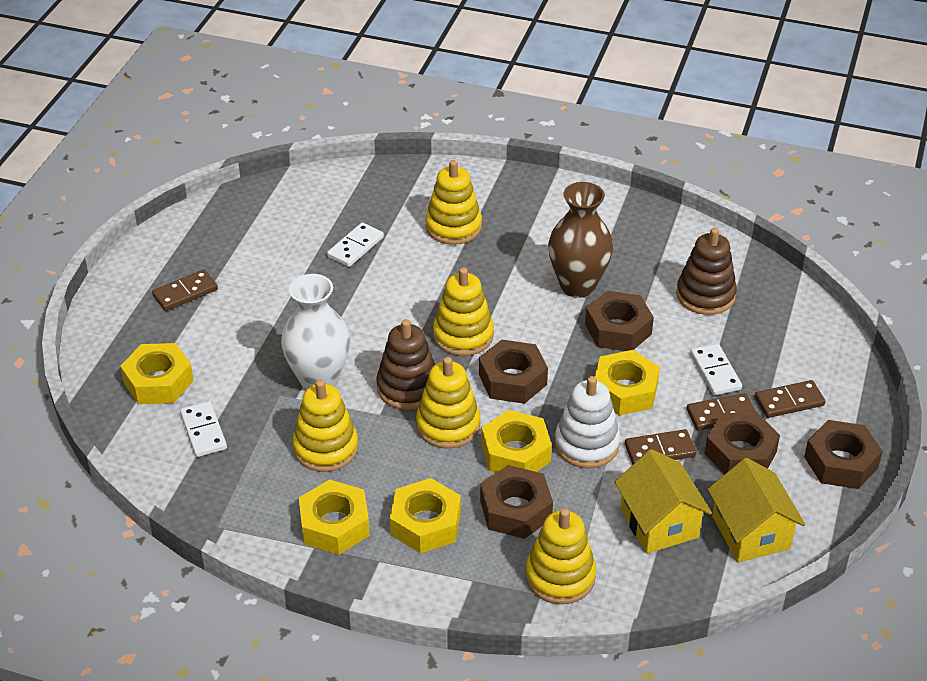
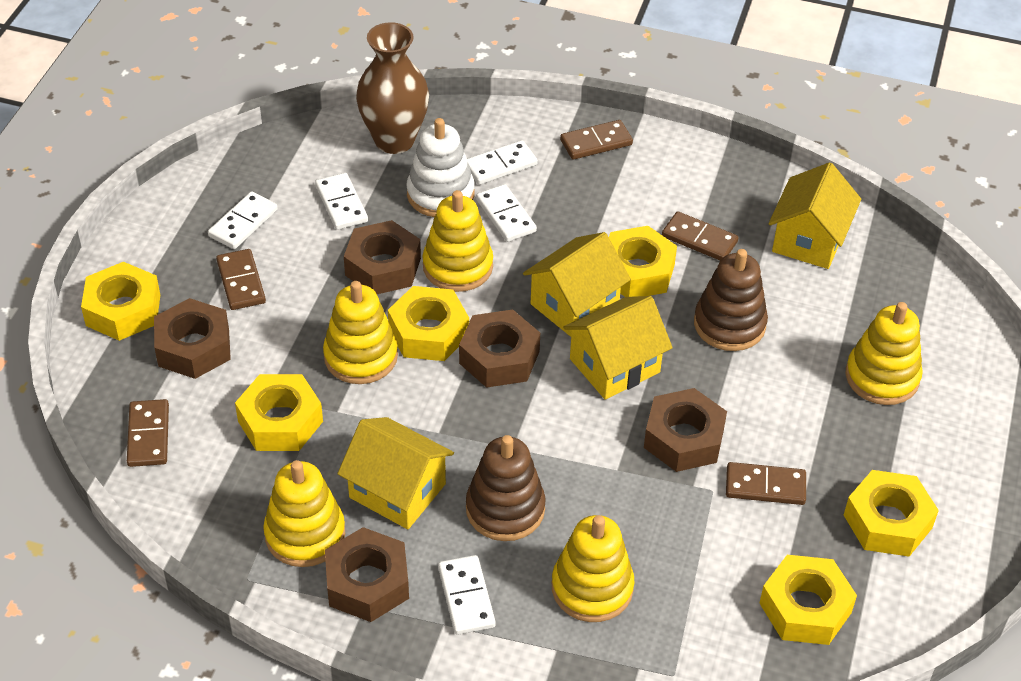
brown domino: 4 -> 5
white domino: 3 -> 5
white vase: 1 -> 0
yellow house: 2 -> 4
yellow nut: 5 -> 6

